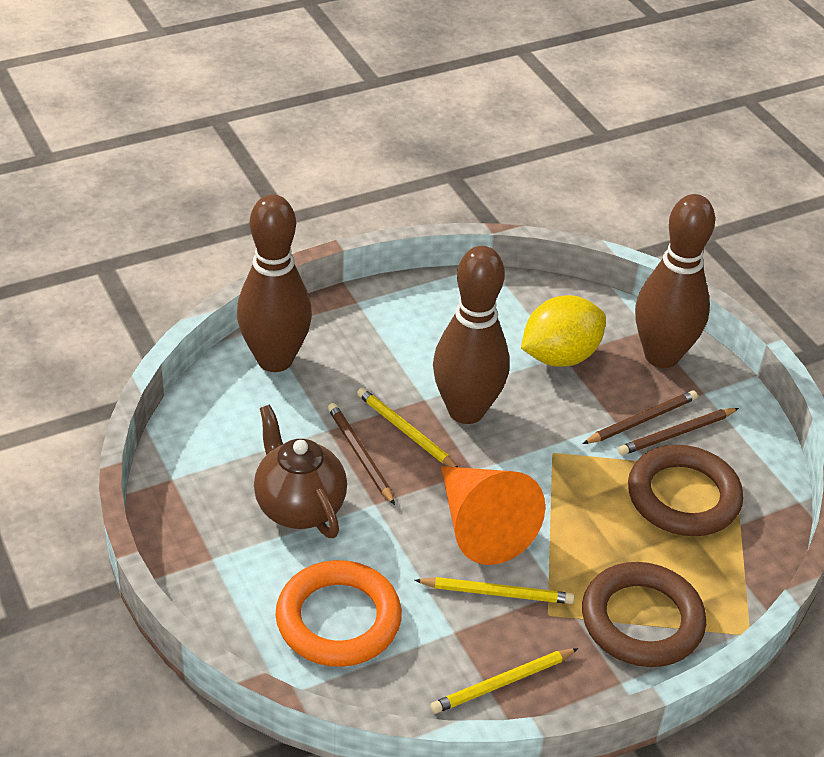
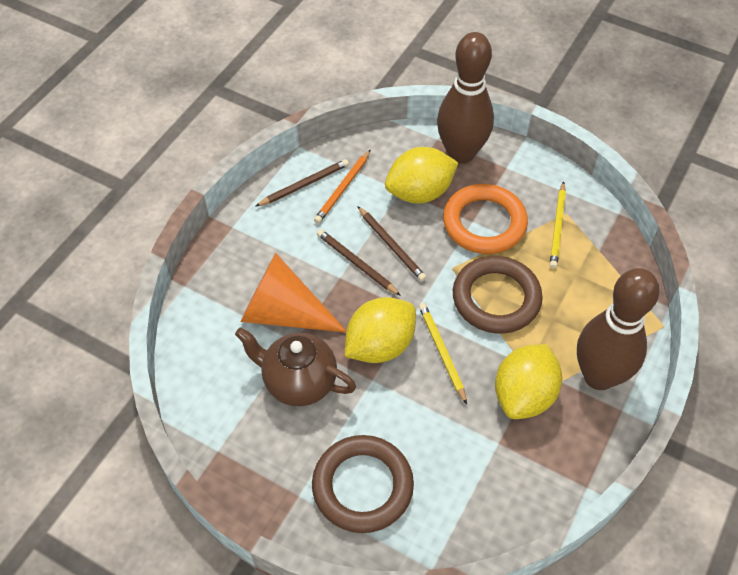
brown bowling pin: 3 -> 2
orange pencil: 0 -> 1
yellow lemon: 1 -> 3
yellow pencil: 3 -> 2

